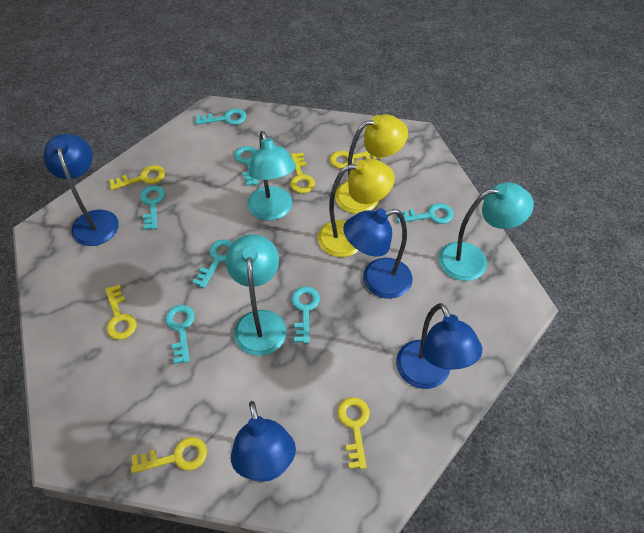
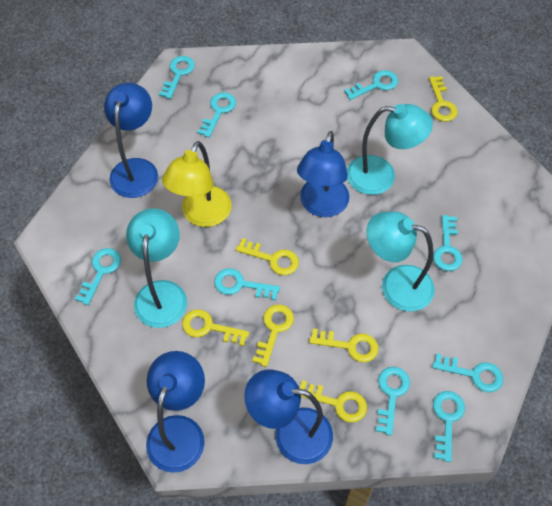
turquoise key: 7 -> 9
yellow lamp: 2 -> 1

